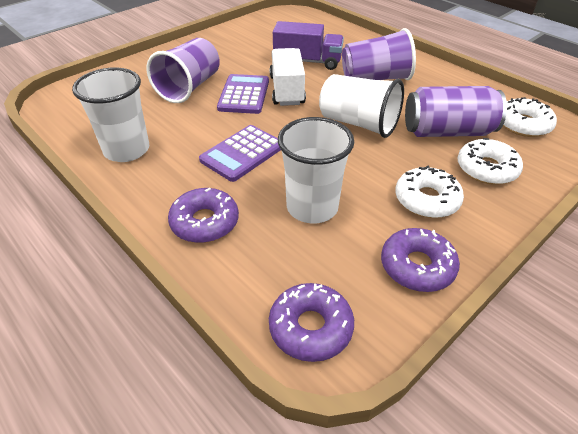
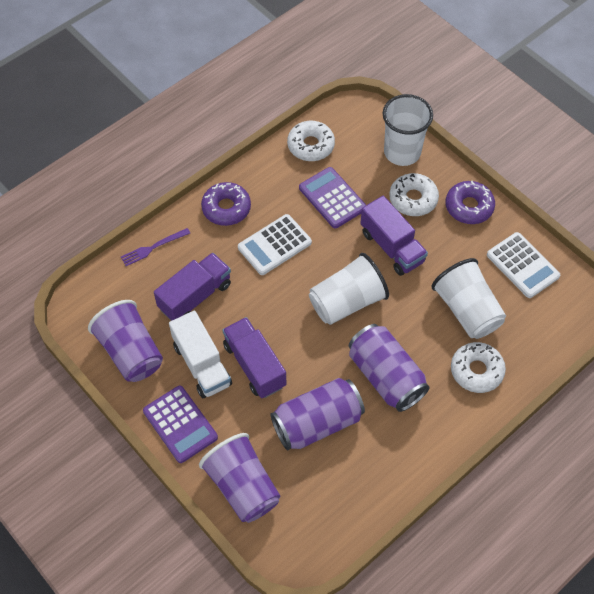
purple can: 1 -> 2
purple donut: 3 -> 2
purple fork: 0 -> 1
purple truck: 1 -> 3
white calculator: 0 -> 2

